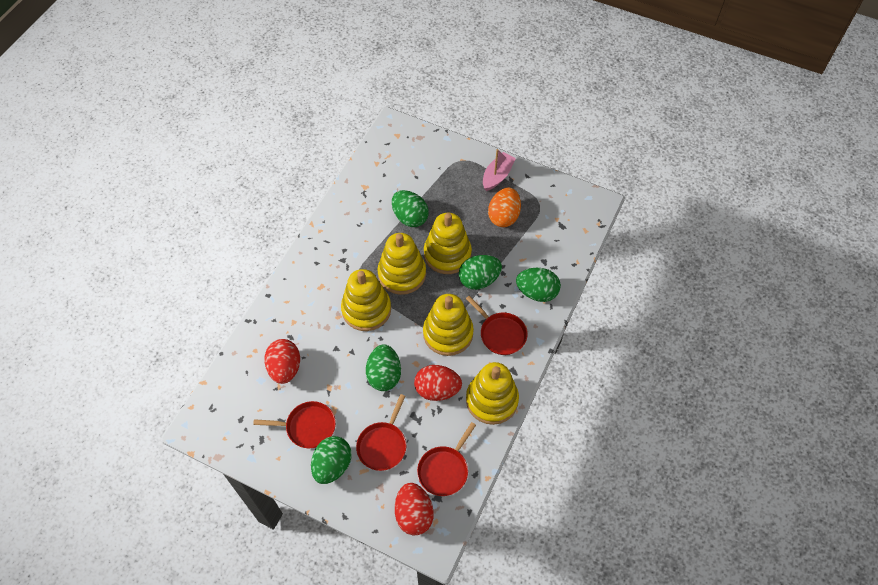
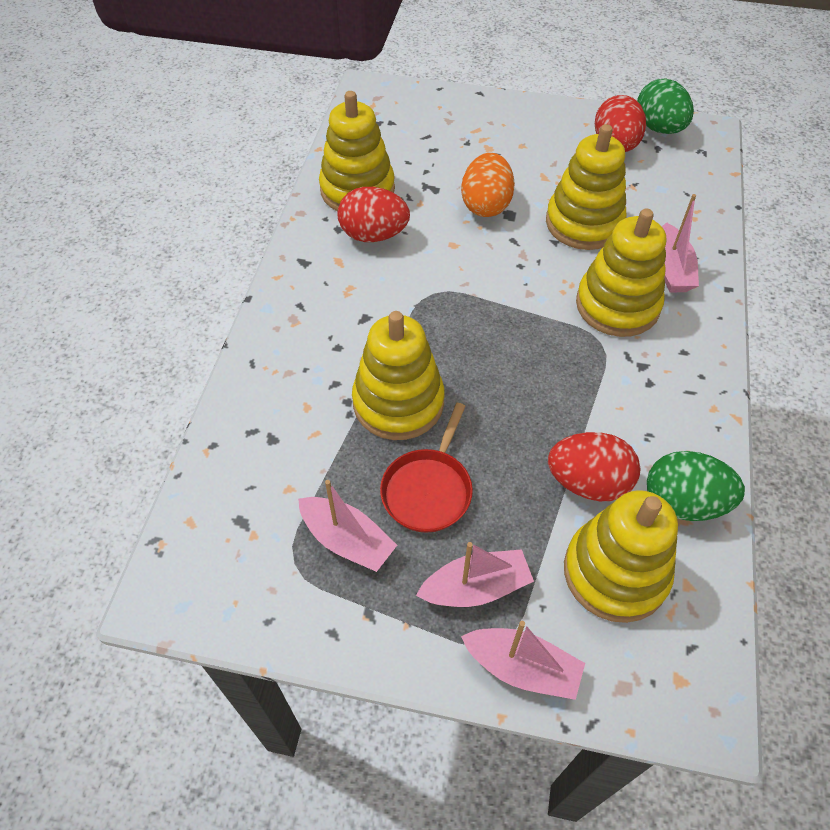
green egg: 5 -> 2
pink boat: 1 -> 4
red pan: 4 -> 1

